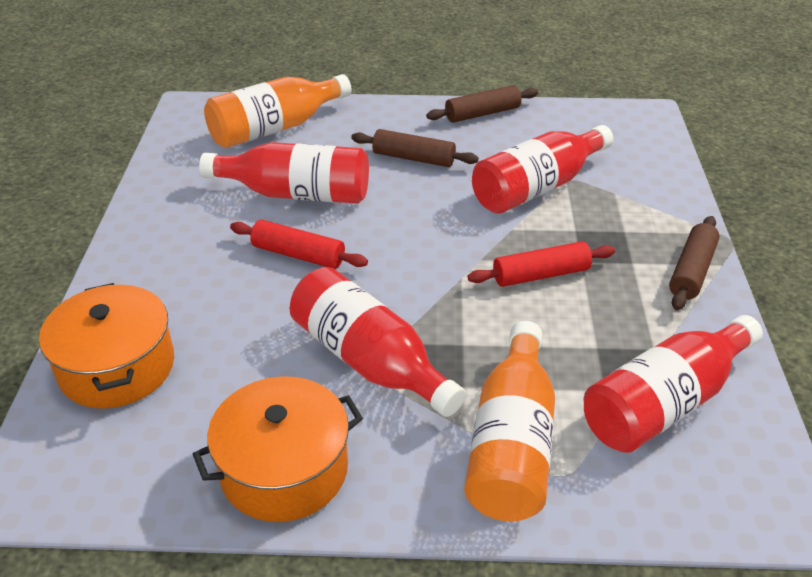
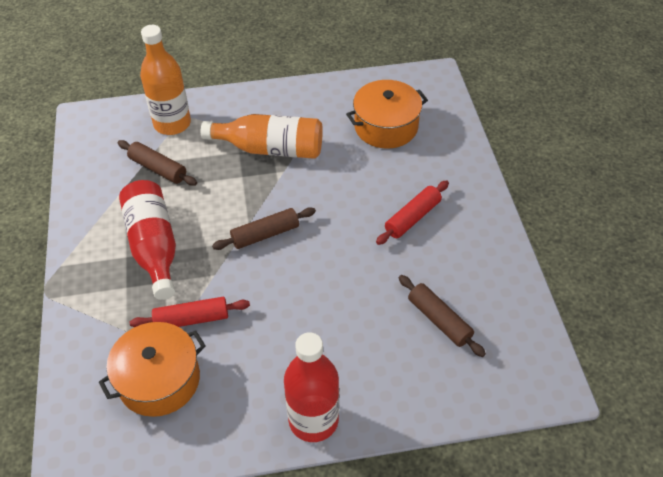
red bottle: 4 -> 2

